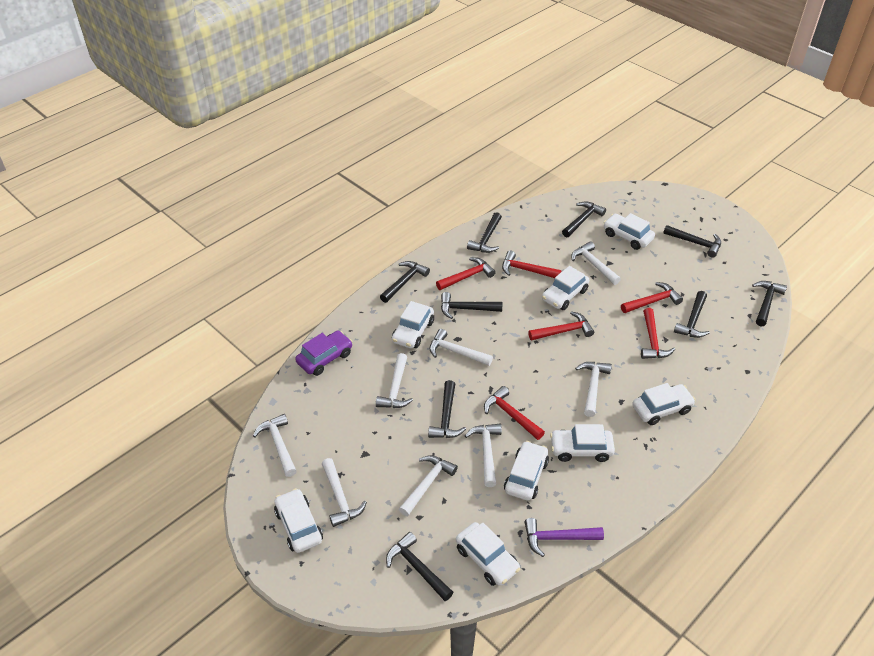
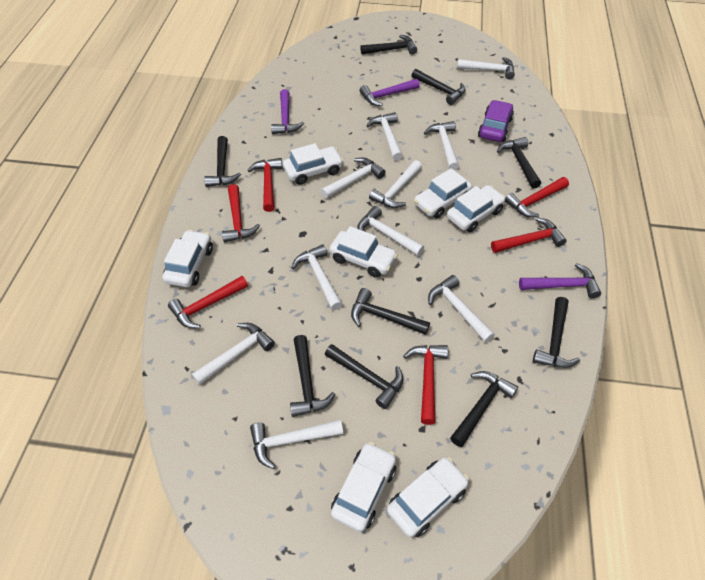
purple hammer: 1 -> 3
white car: 8 -> 7
white hammer: 8 -> 10

